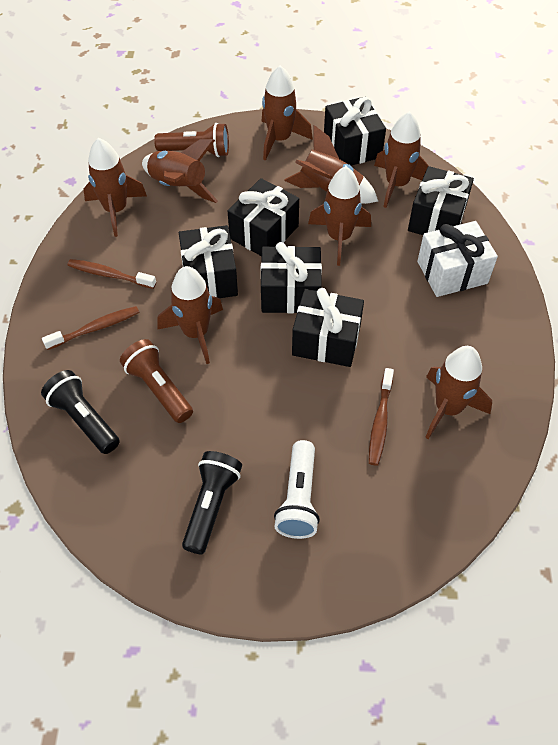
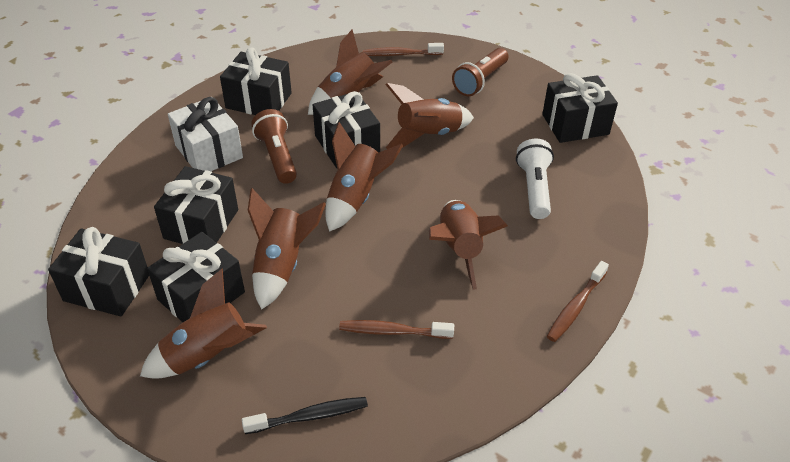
black flashlight: 2 -> 0
black toothbrush: 0 -> 1
brown rocket: 8 -> 6

